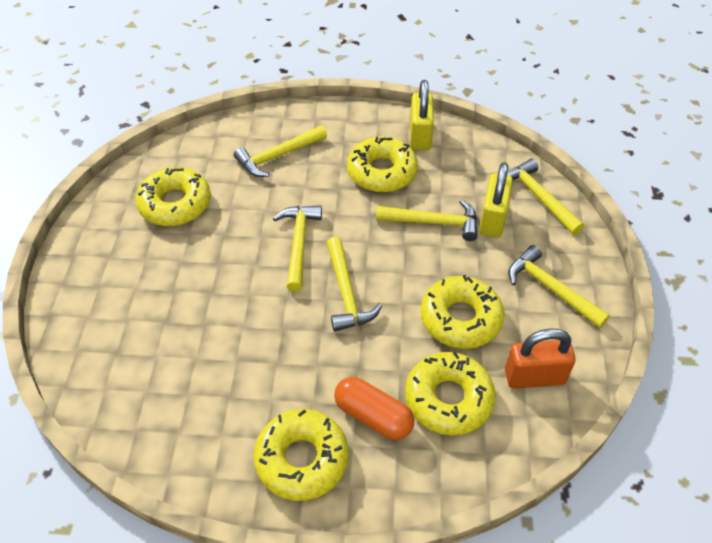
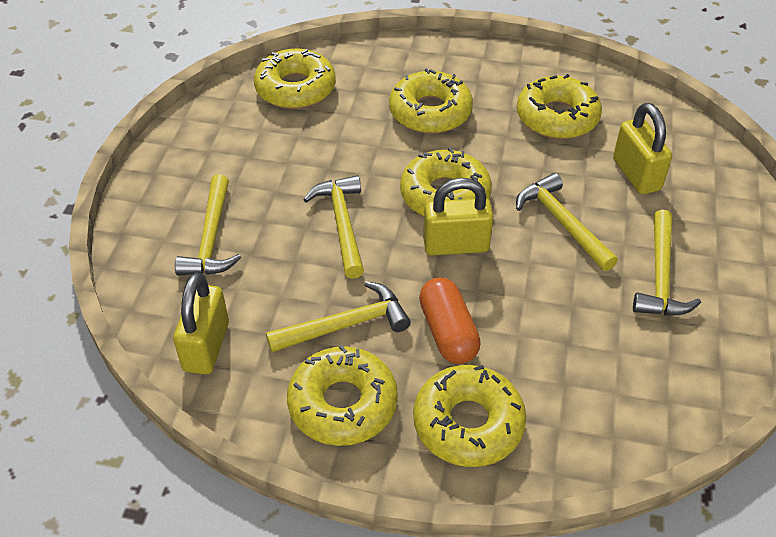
orange padlock: 1 -> 0
yellow donut: 5 -> 6
yellow hammer: 6 -> 5
yellow padlock: 2 -> 3

